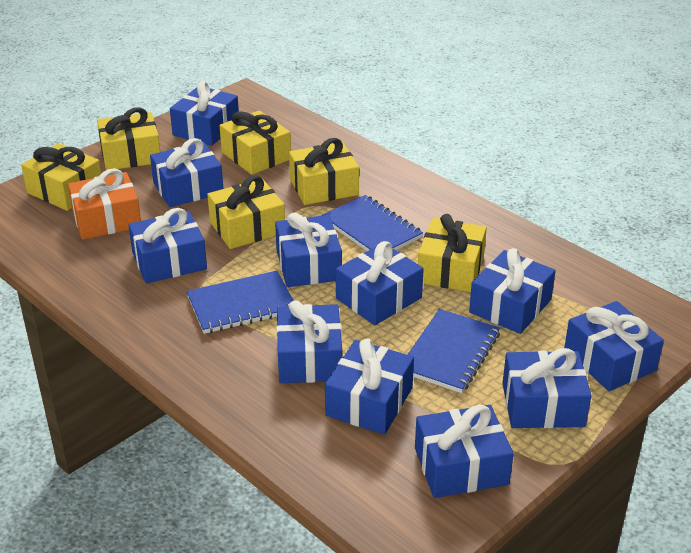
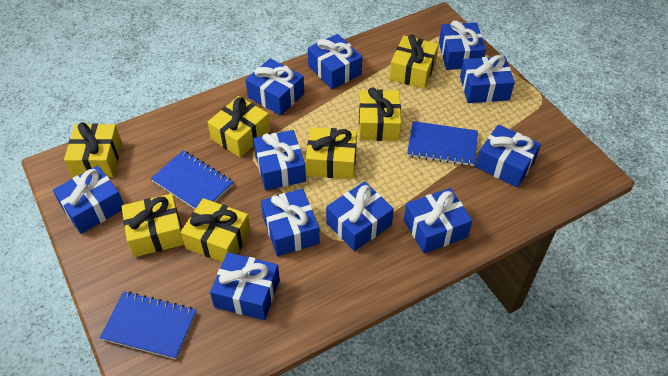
orange gift: 1 -> 0
yellow gift: 6 -> 7

